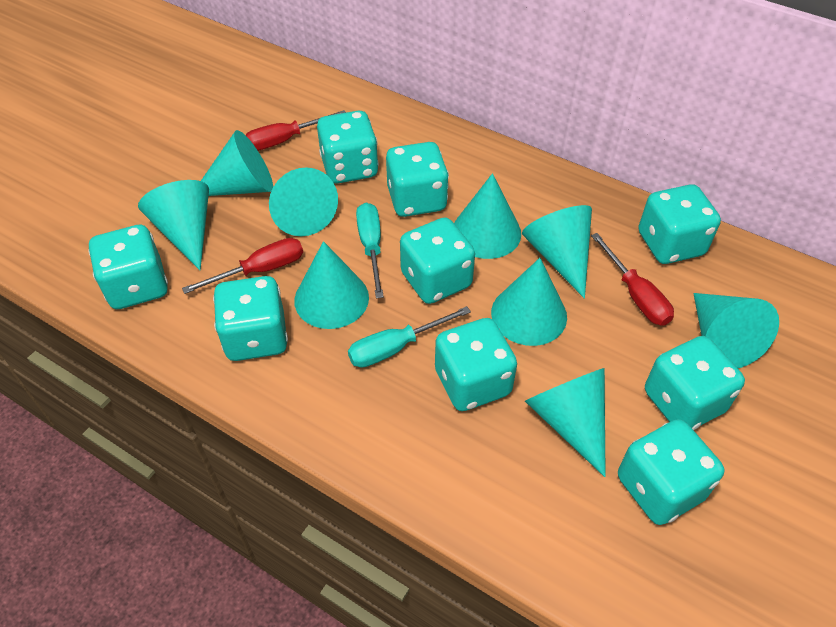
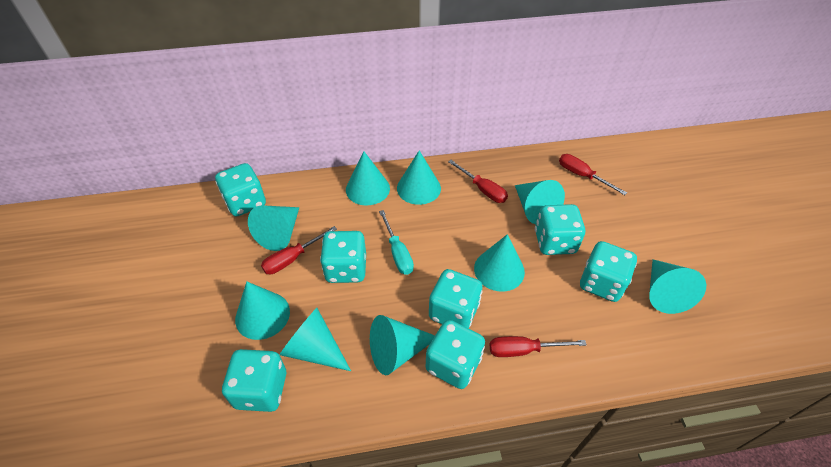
red screwdriver: 3 -> 4
turquoise dice: 9 -> 7
turquoise screwdriver: 2 -> 1

